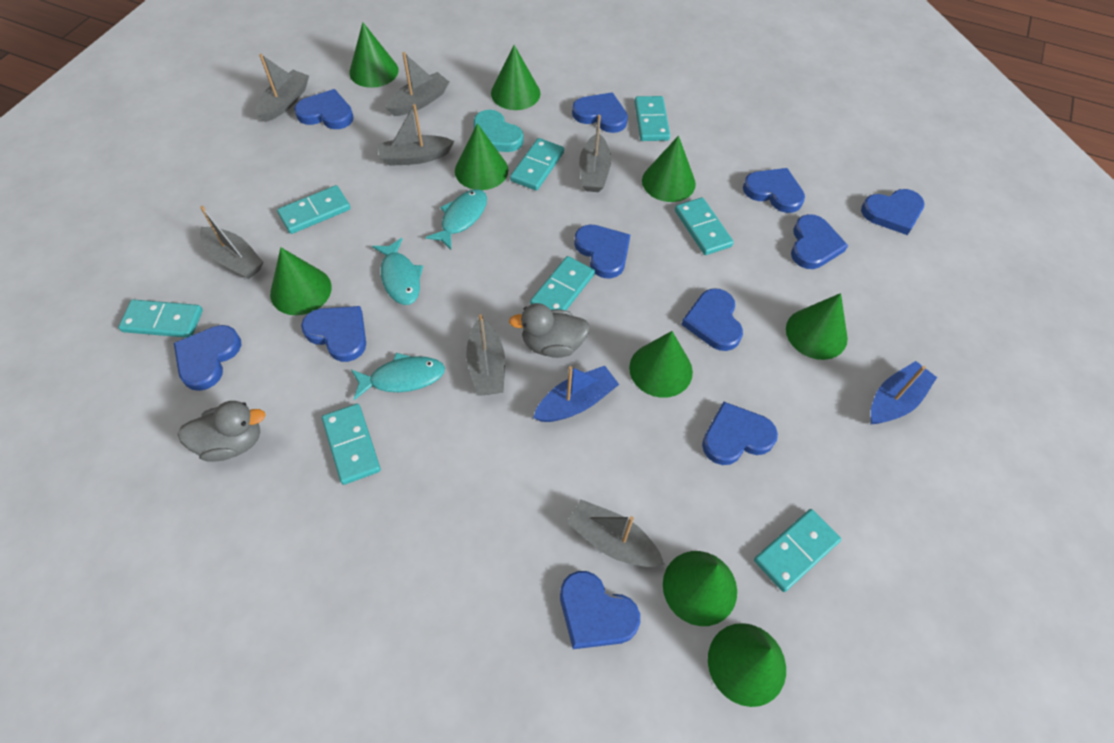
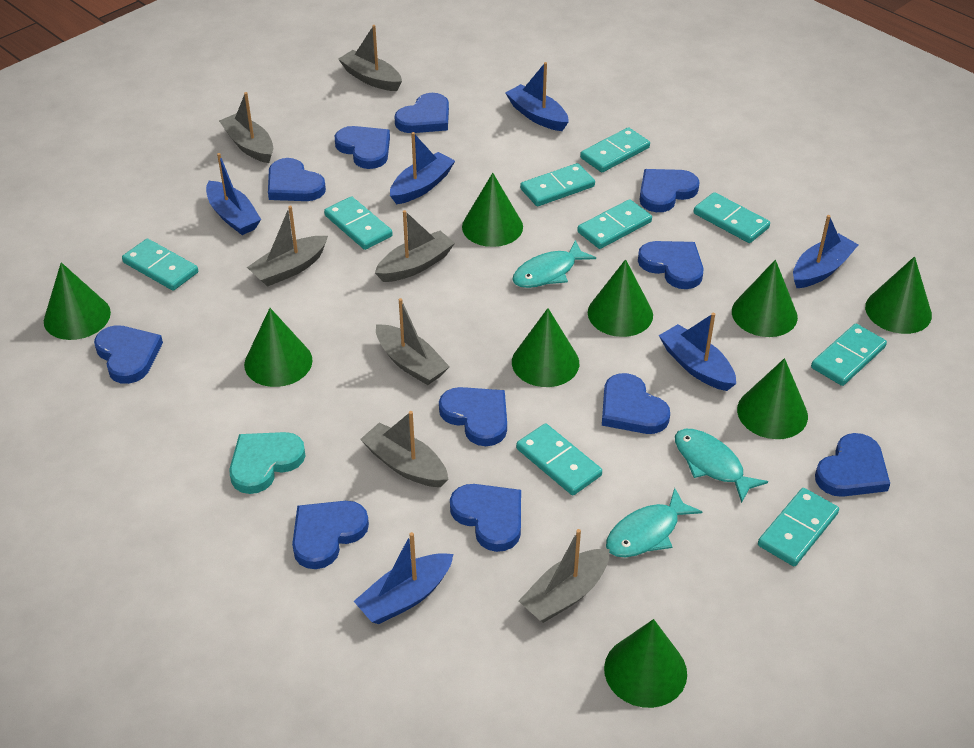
blue boat: 2 -> 6
grey duck: 2 -> 0
turquoise domino: 8 -> 9

